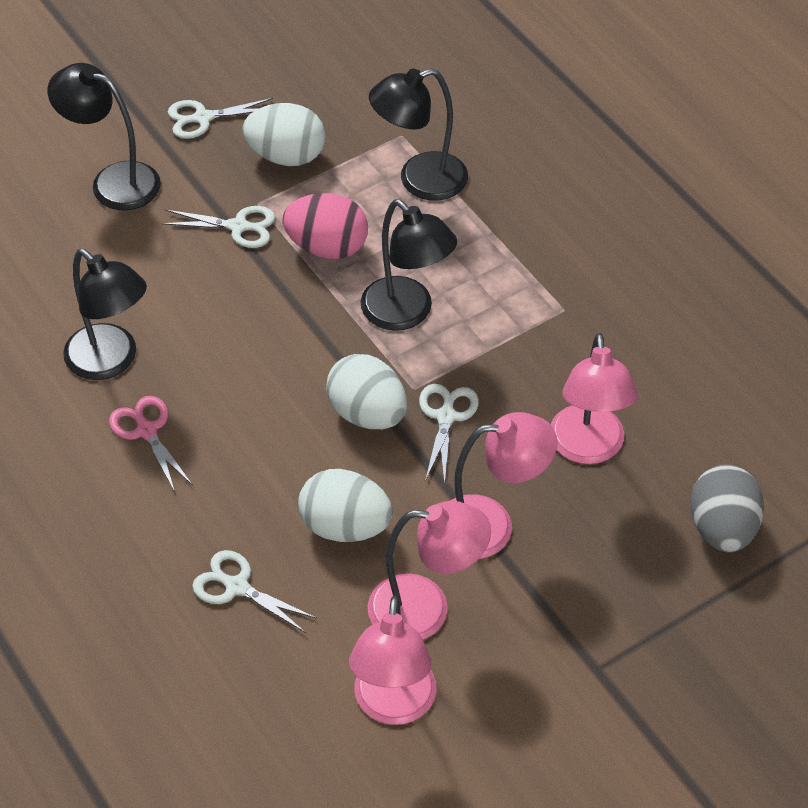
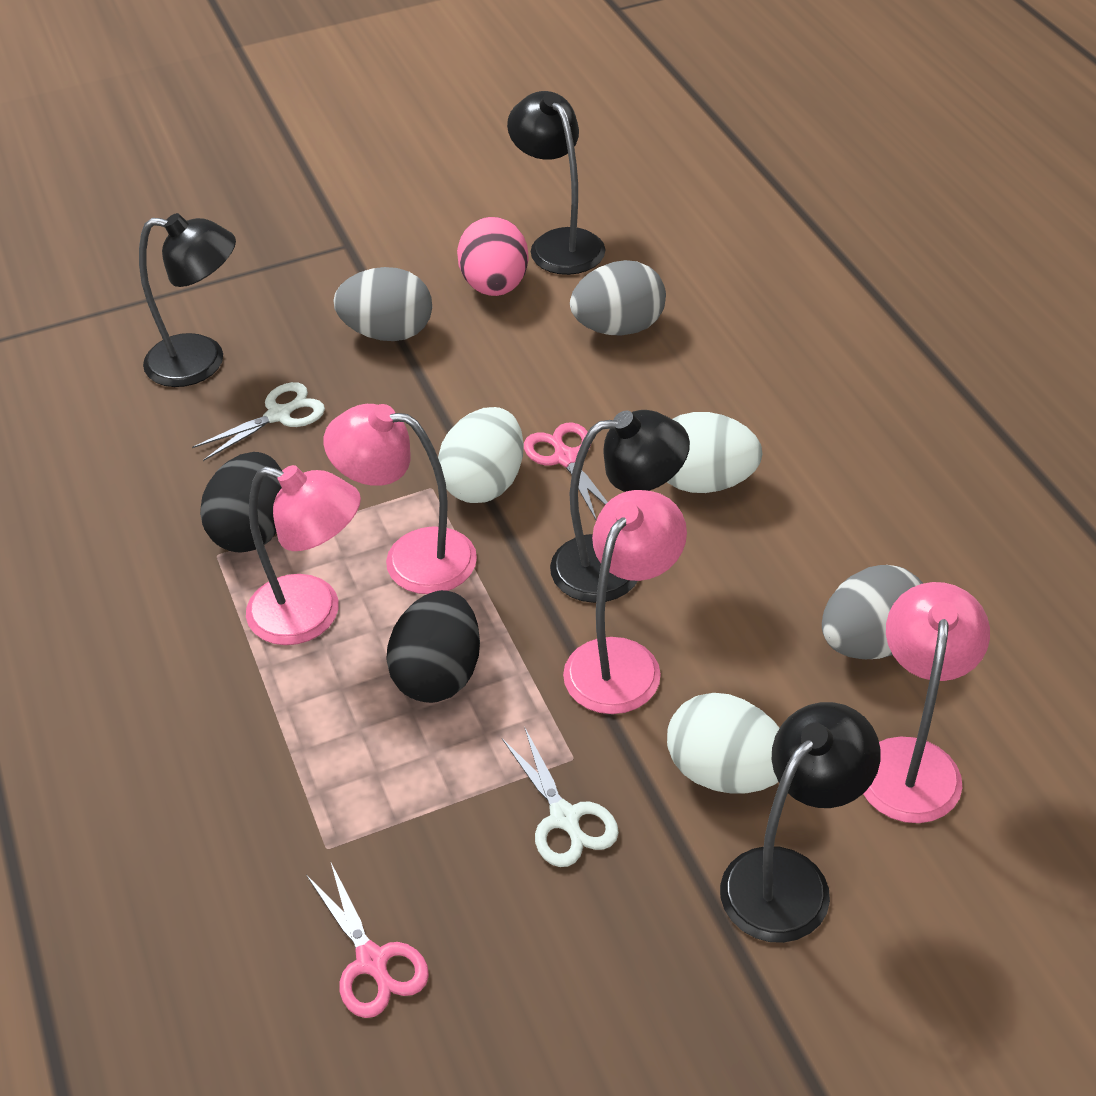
black egg: 0 -> 2
grey egg: 1 -> 3
pink scissors: 1 -> 2
white scissors: 4 -> 2

